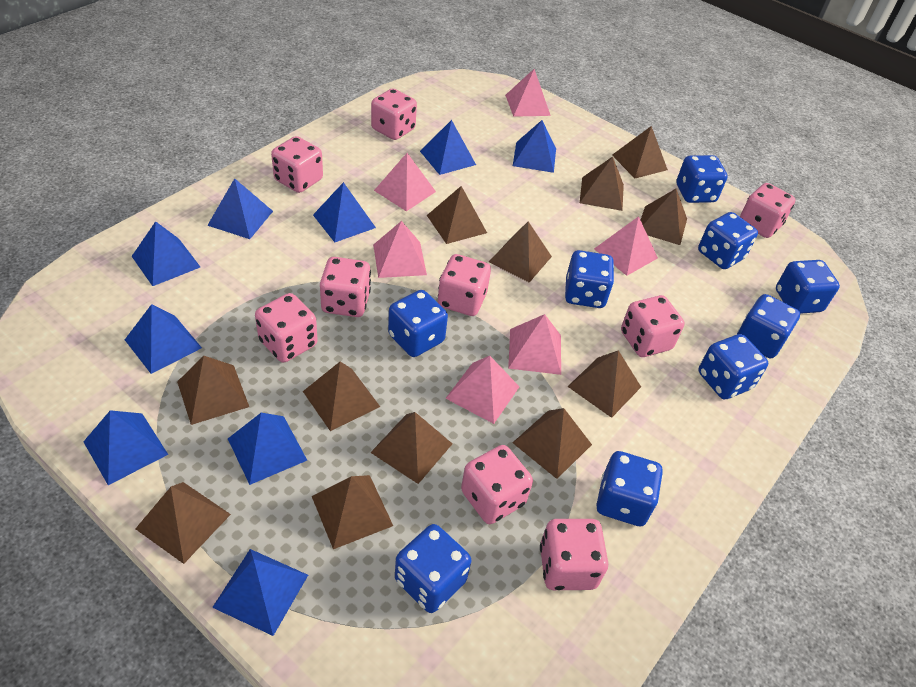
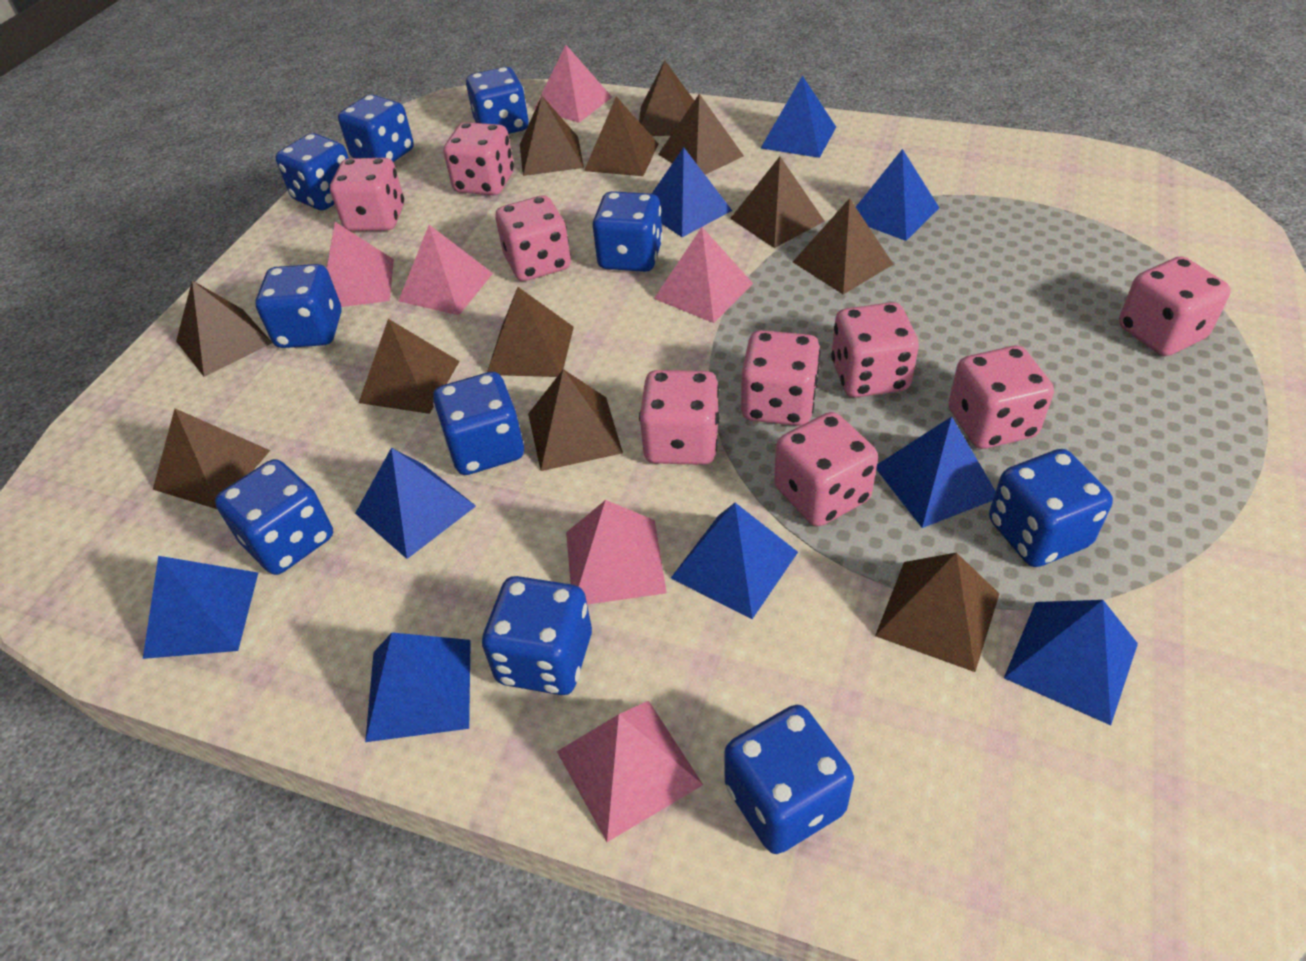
blue dice: 9 -> 10

